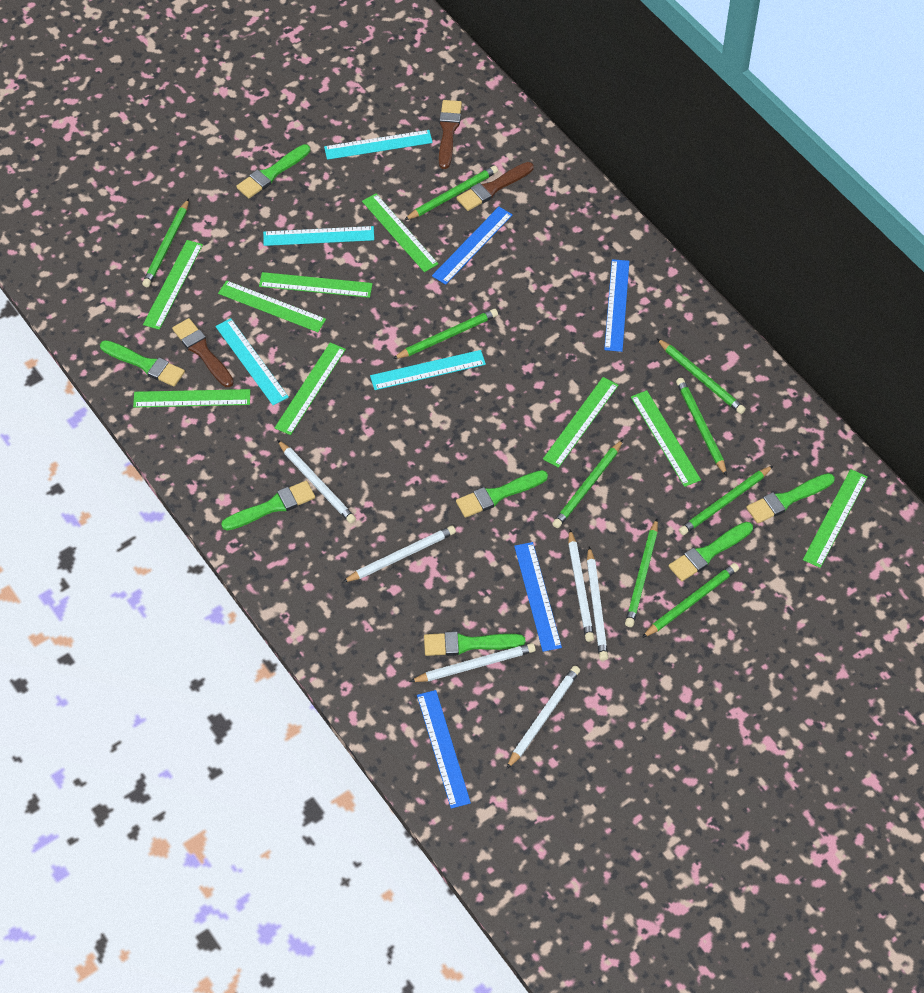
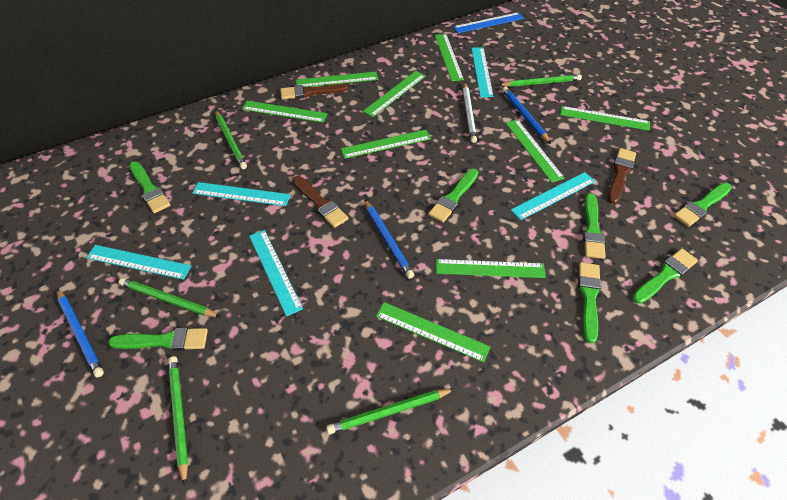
blue pencil: 0 -> 3
blue ruler: 4 -> 1
green pencil: 9 -> 5
turquoise ruler: 4 -> 5
white pencil: 6 -> 1

